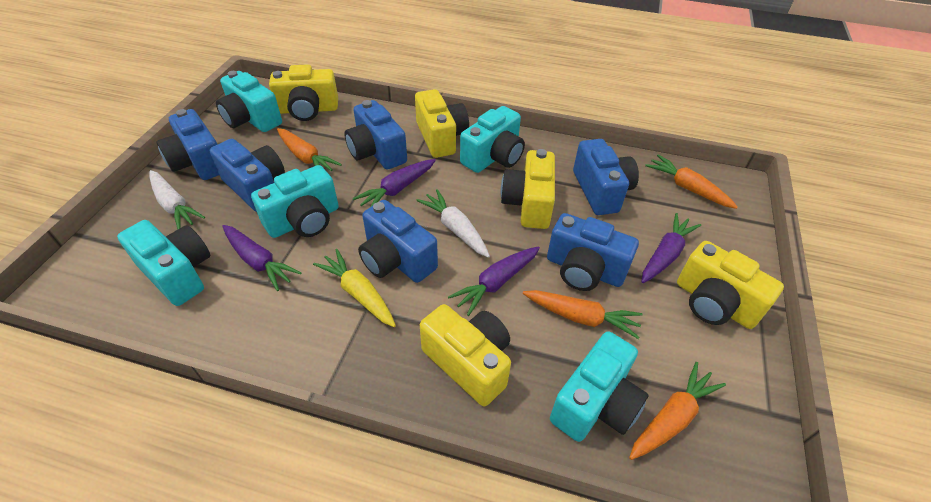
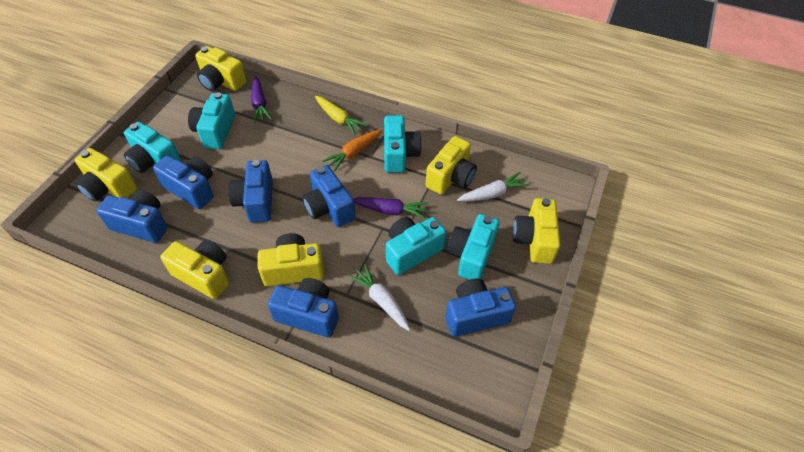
orange carrot: 4 -> 1
purple carrot: 4 -> 2
yellow camera: 5 -> 6

